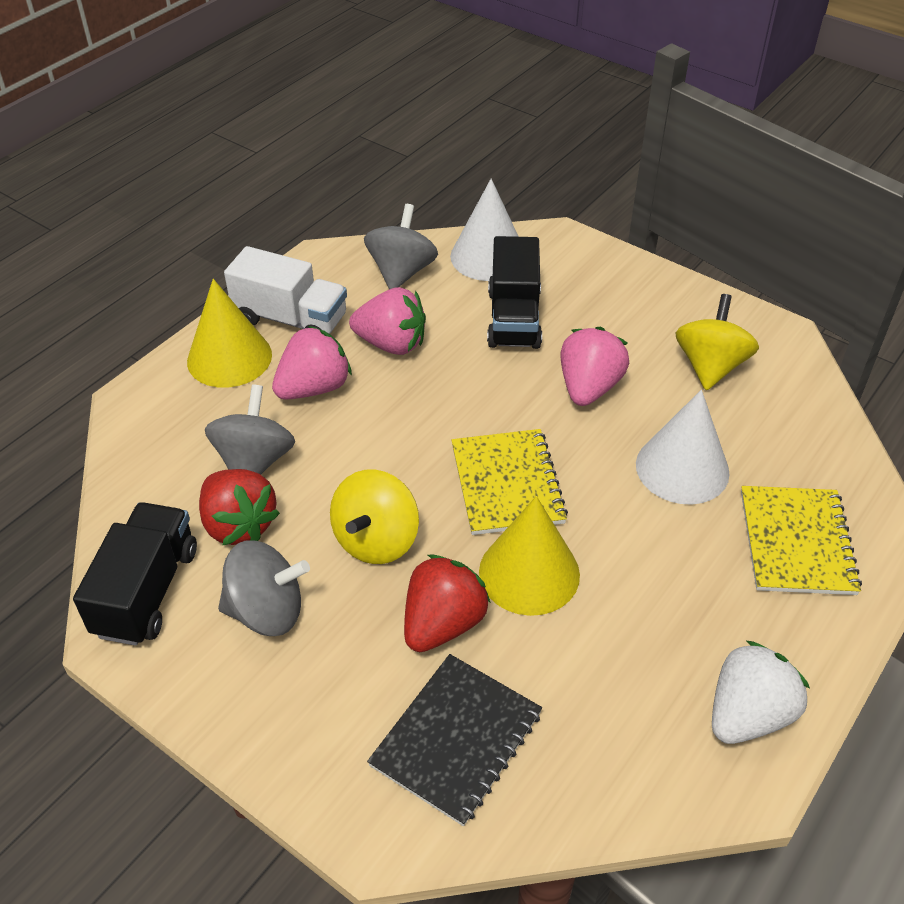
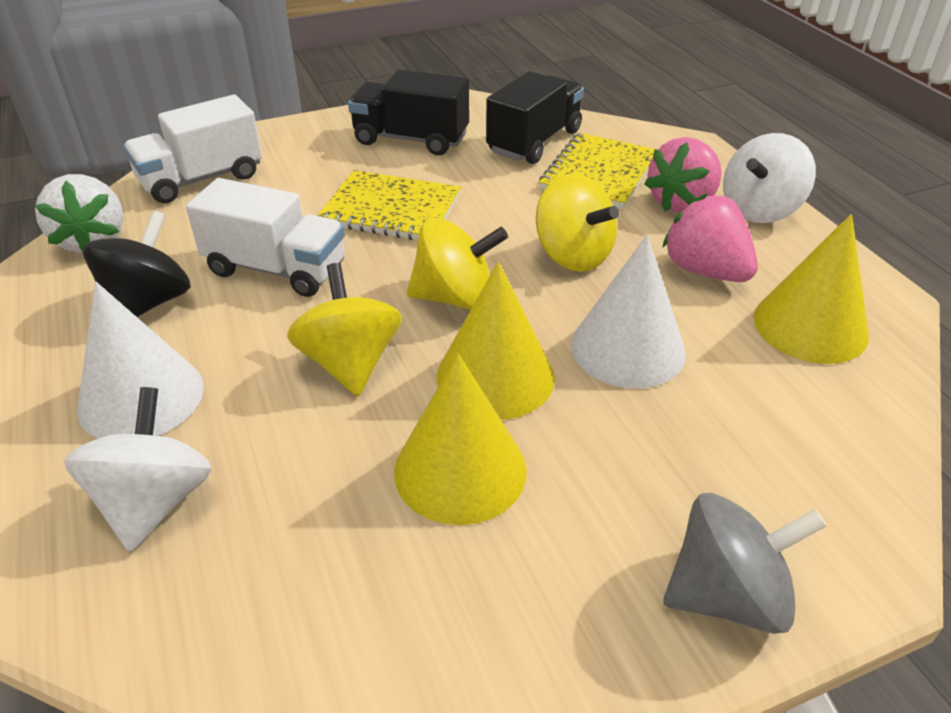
black notebook: 1 -> 0
black spinning top: 0 -> 1
grey spinning top: 3 -> 1
pink strawberry: 3 -> 2
red strawberry: 2 -> 0
white spinning top: 0 -> 2
white truck: 1 -> 2
yellow cone: 2 -> 3
yellow spinning top: 2 -> 3

